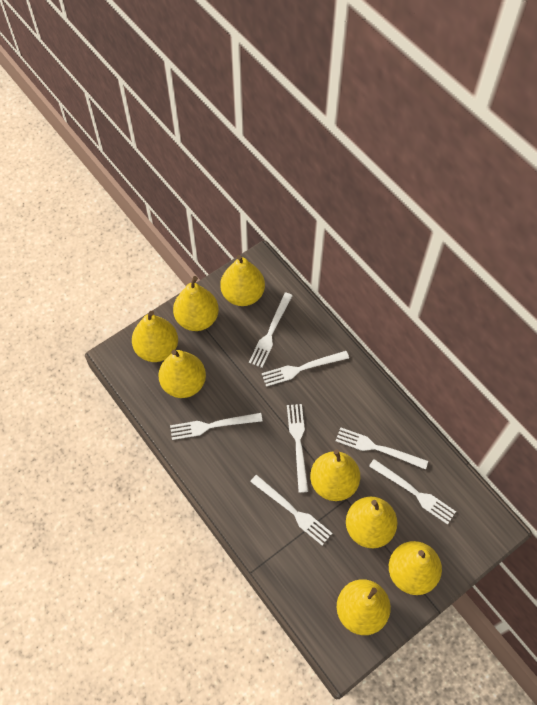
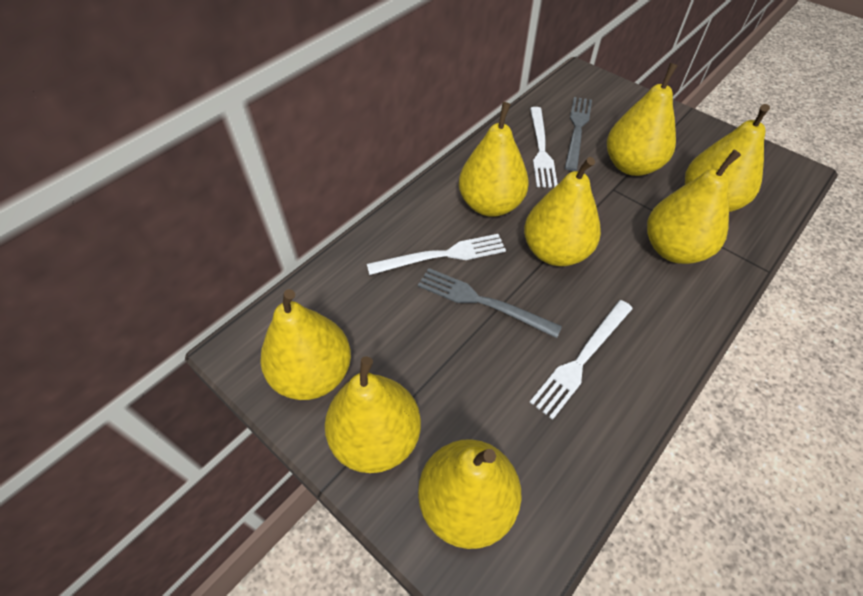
grey fork: 0 -> 2
white fork: 7 -> 3

